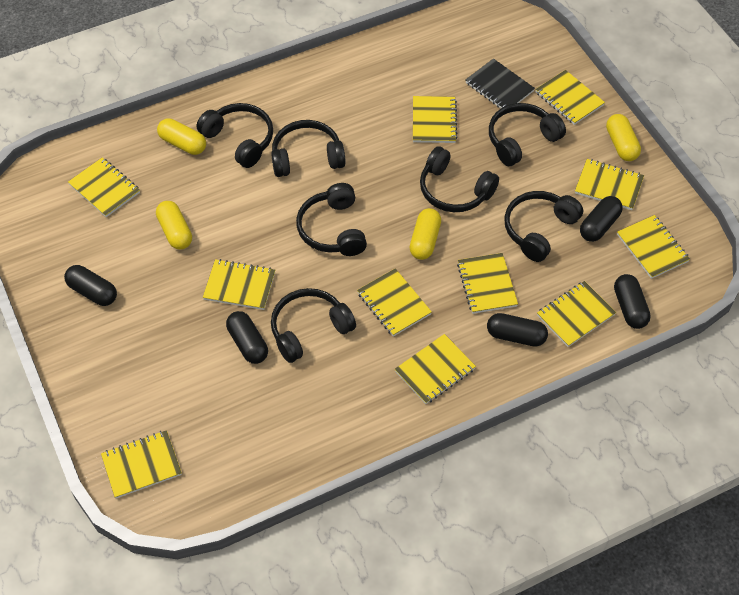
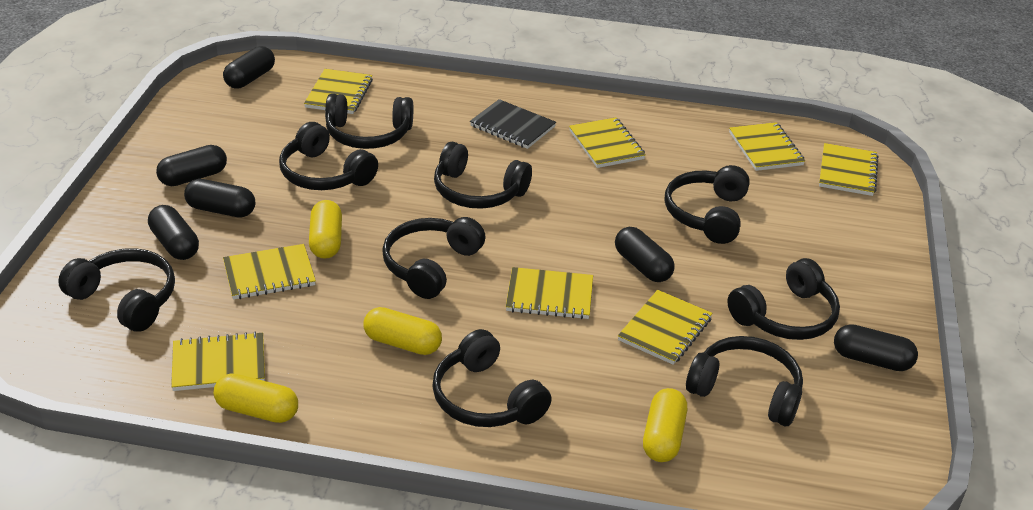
black capsule: 5 -> 6
black headphones: 7 -> 9
yellow notebook: 11 -> 8

